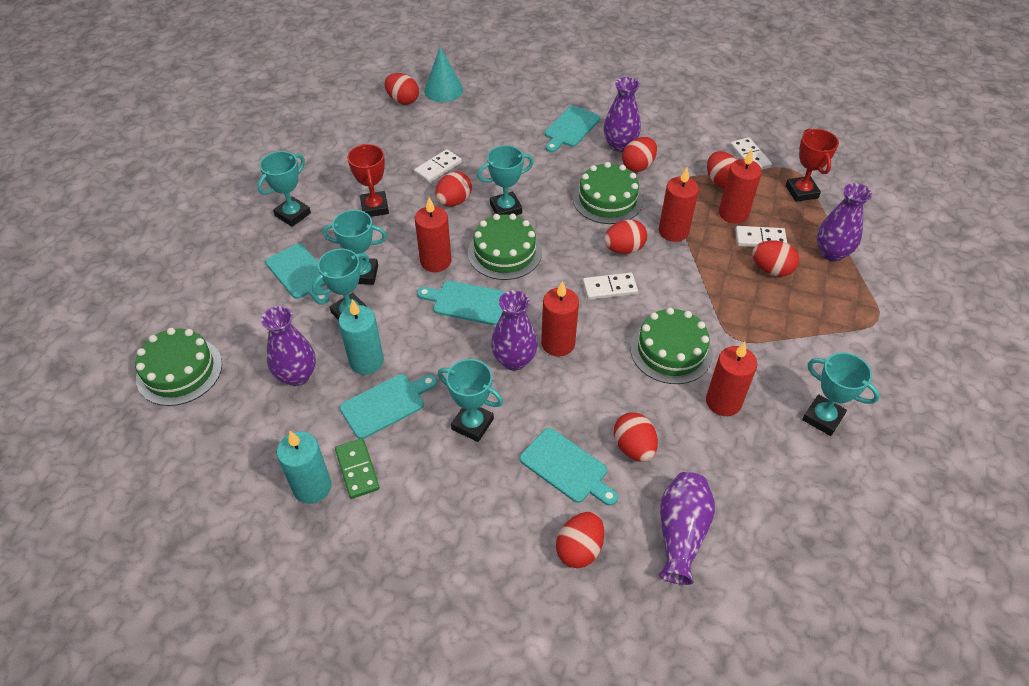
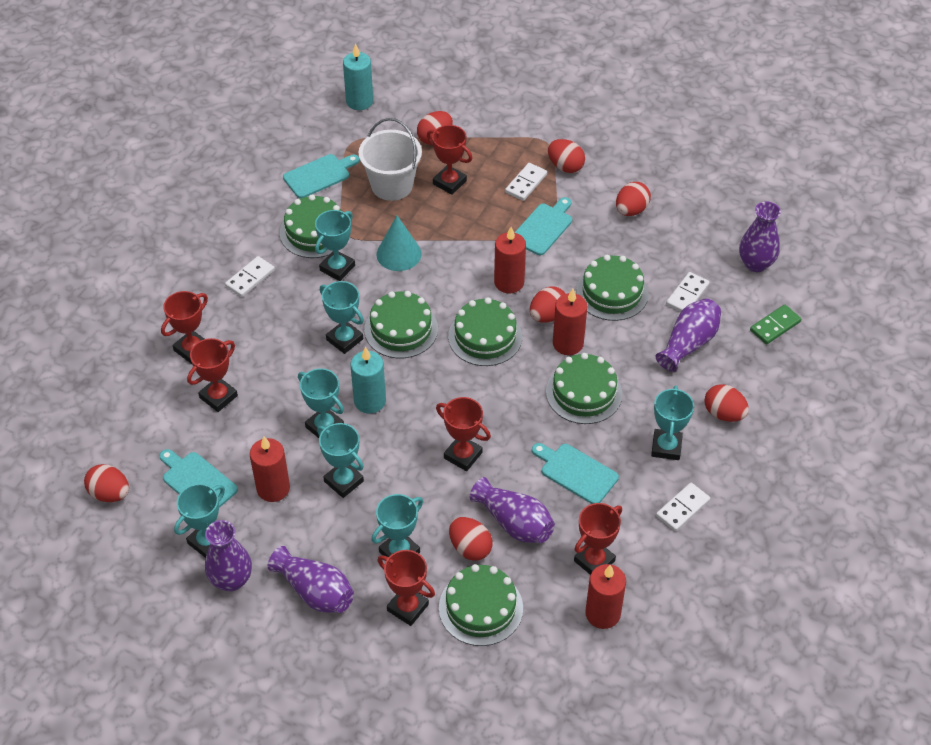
green cake: 4 -> 6
red candle: 5 -> 4
red egg: 8 -> 7
red trophy: 2 -> 6
turquoise cutting board: 5 -> 4
turquoise trophy: 6 -> 7
white bucket: 0 -> 1

